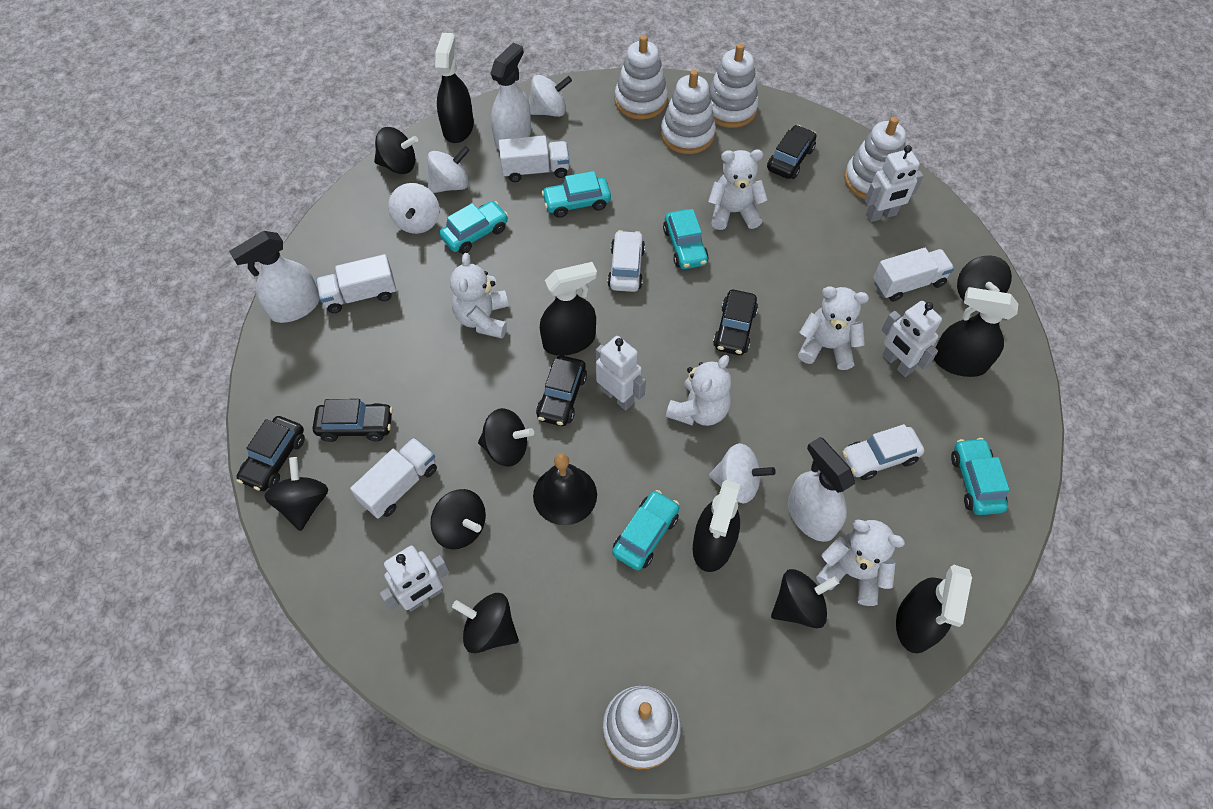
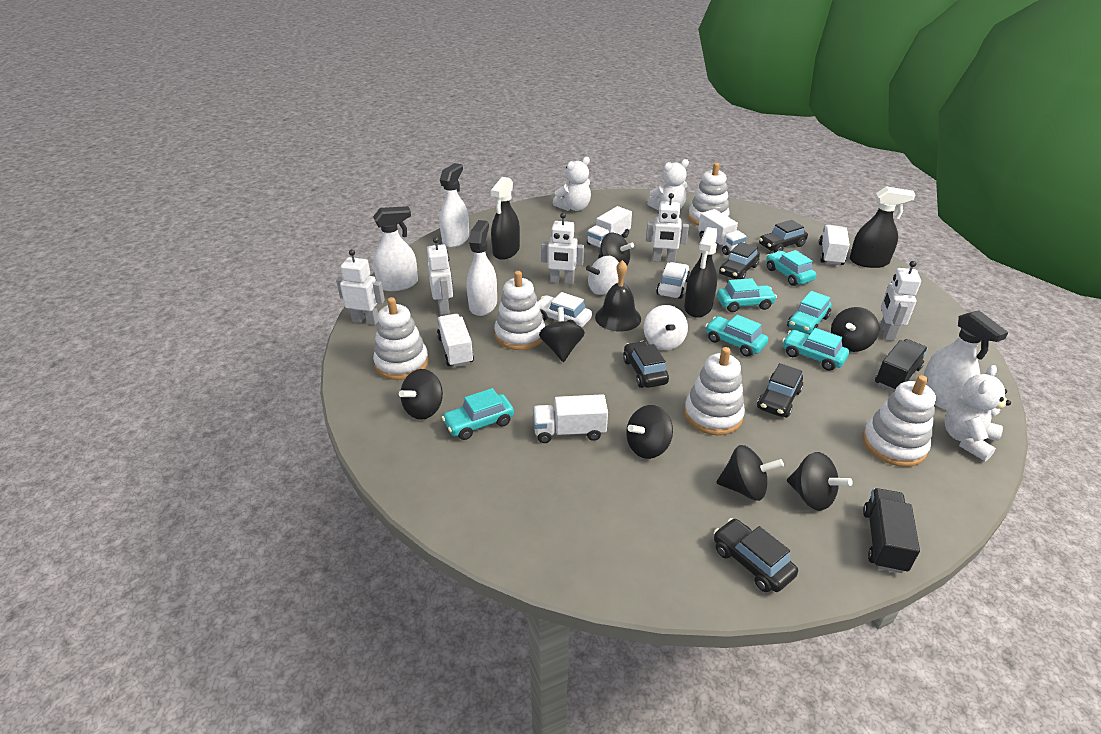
black spray bottle: 5 -> 3
black truck: 0 -> 2
turquoise car: 5 -> 6
white robot: 4 -> 5
white spinning top: 4 -> 2
white spray bottle: 3 -> 4
white teddy bear: 5 -> 3
white truck: 4 -> 5

